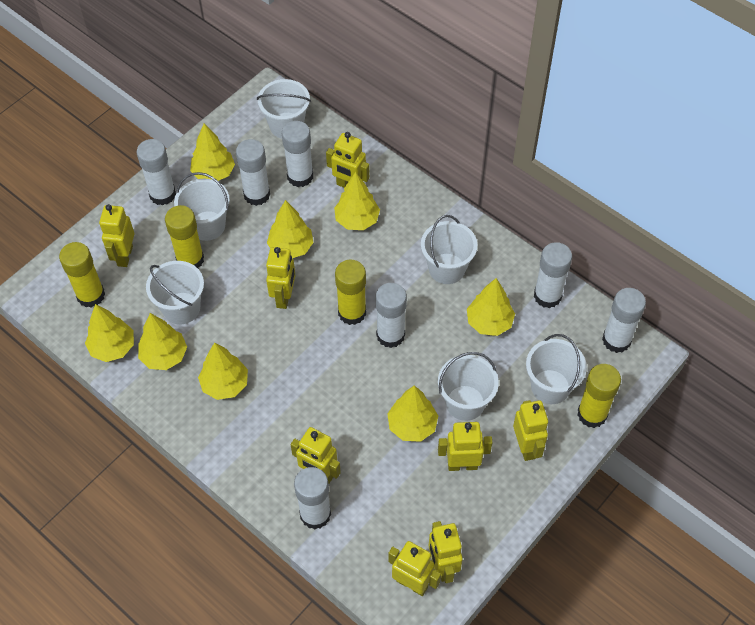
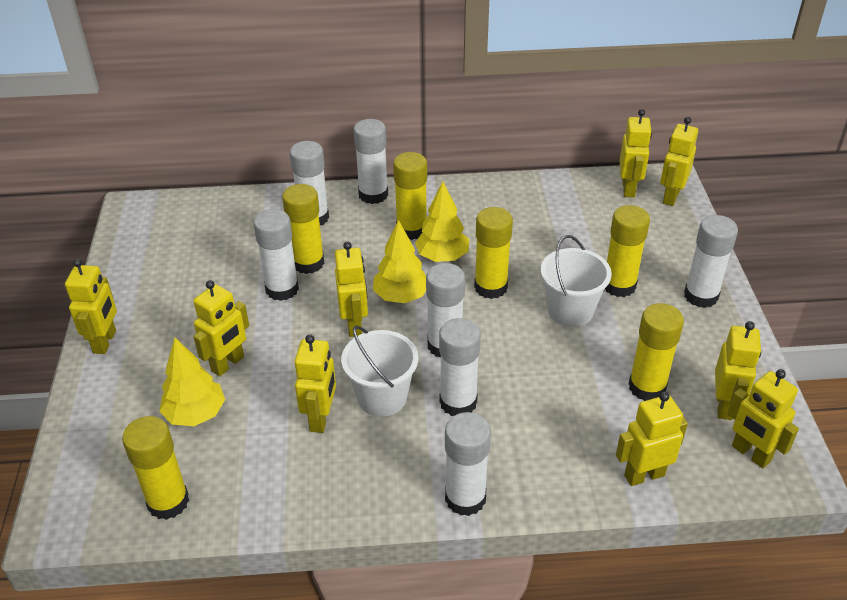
white bucket: 6 -> 2
yellow glue stick: 4 -> 6
yellow robot: 8 -> 9
yellow tree: 8 -> 3

